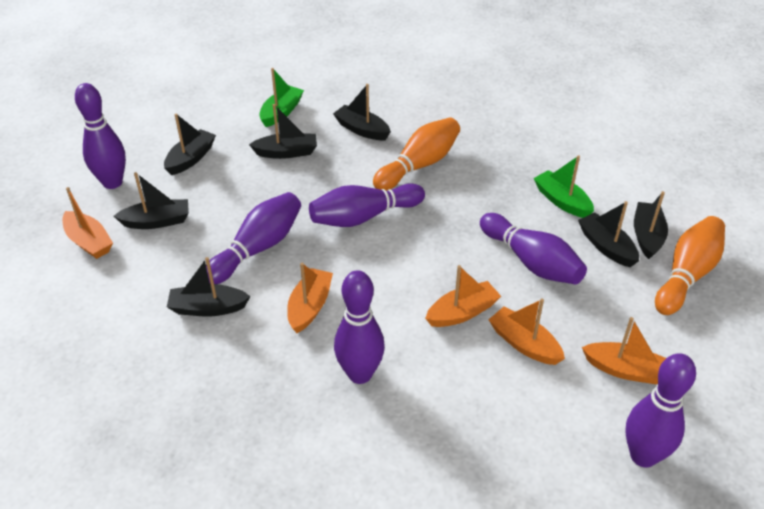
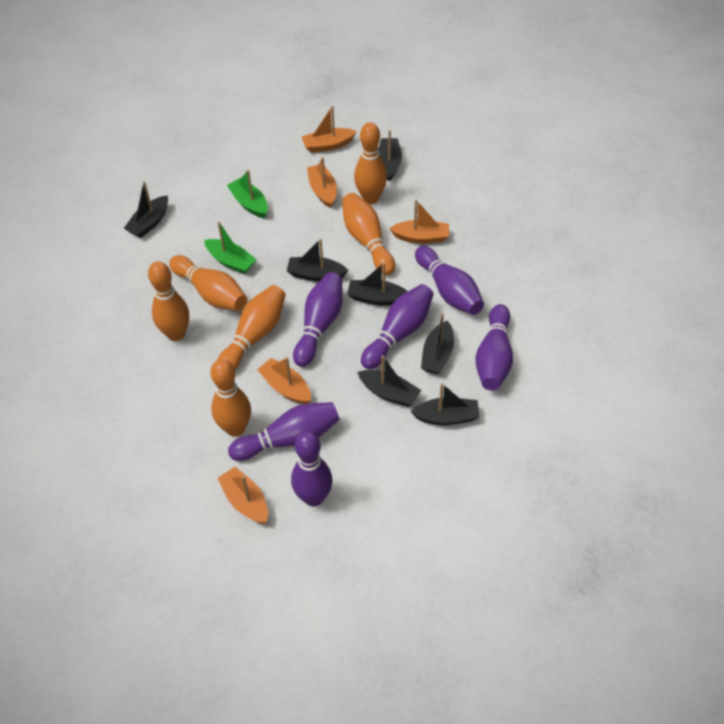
orange bowling pin: 2 -> 6

